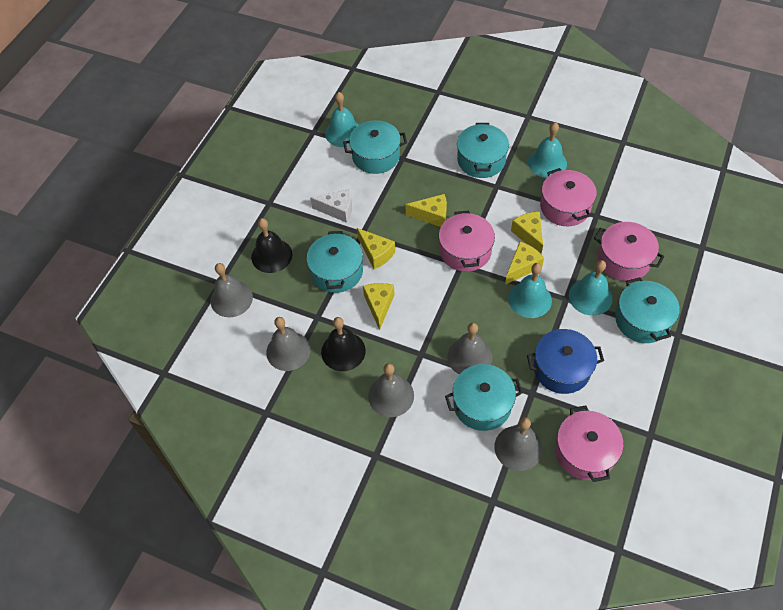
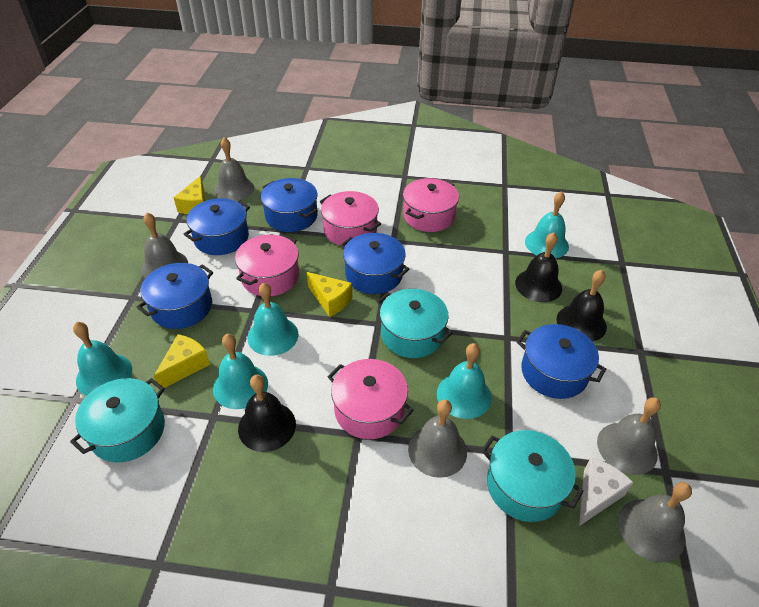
black bell: 2 -> 3
blue pot: 1 -> 5
turquoise bell: 4 -> 5
turquoise pot: 5 -> 3
yellow cheese: 5 -> 3

